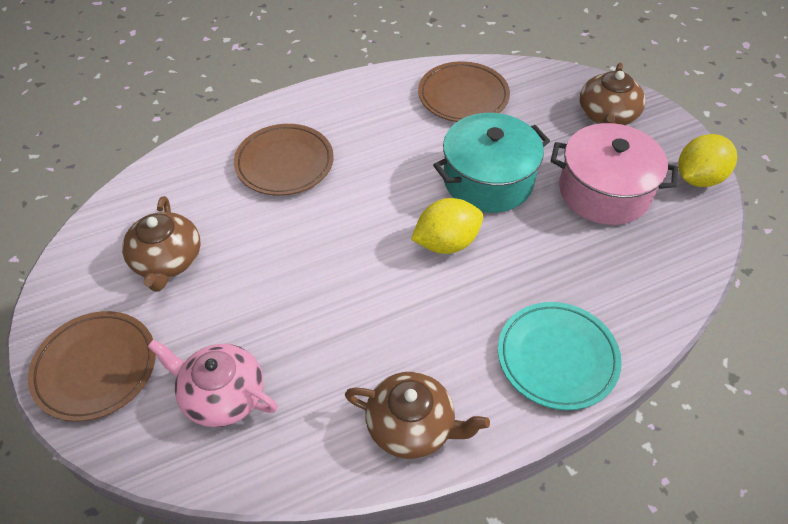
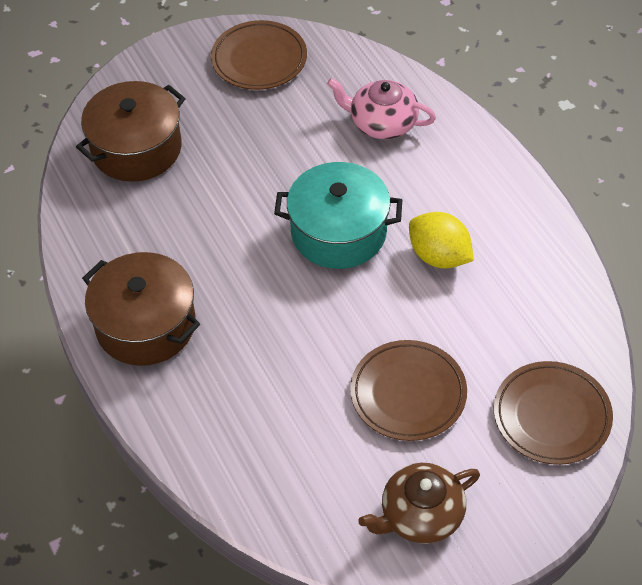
brown pot: 0 -> 2
brown teapot: 3 -> 1
pink pot: 1 -> 0
turquoise plate: 1 -> 0
yellow lemon: 2 -> 1

